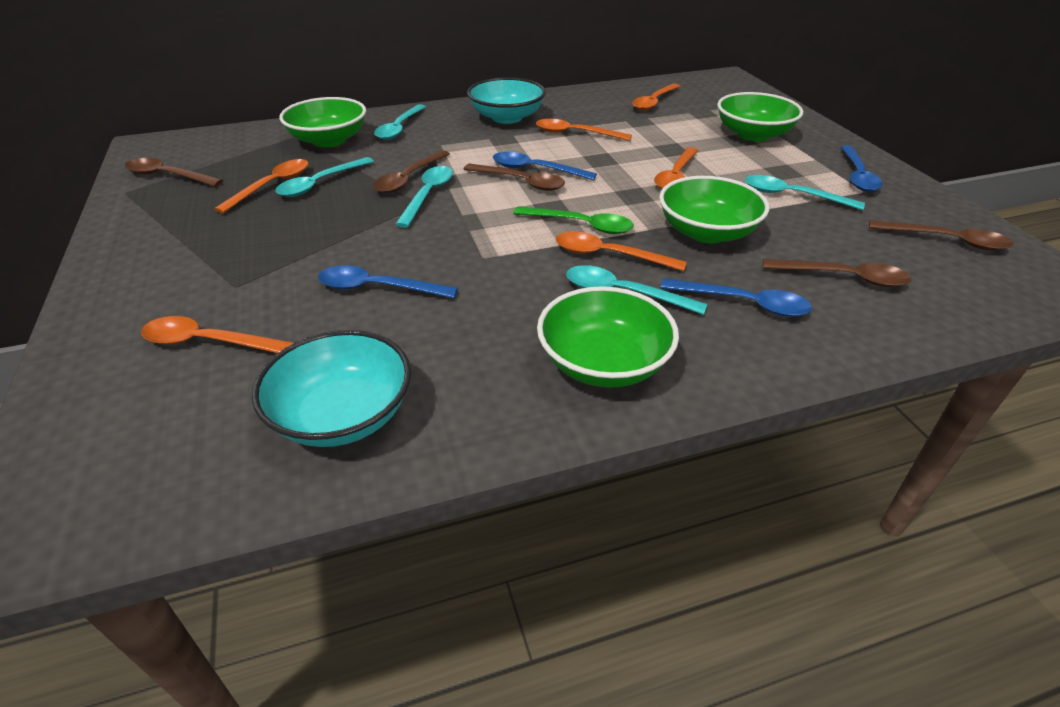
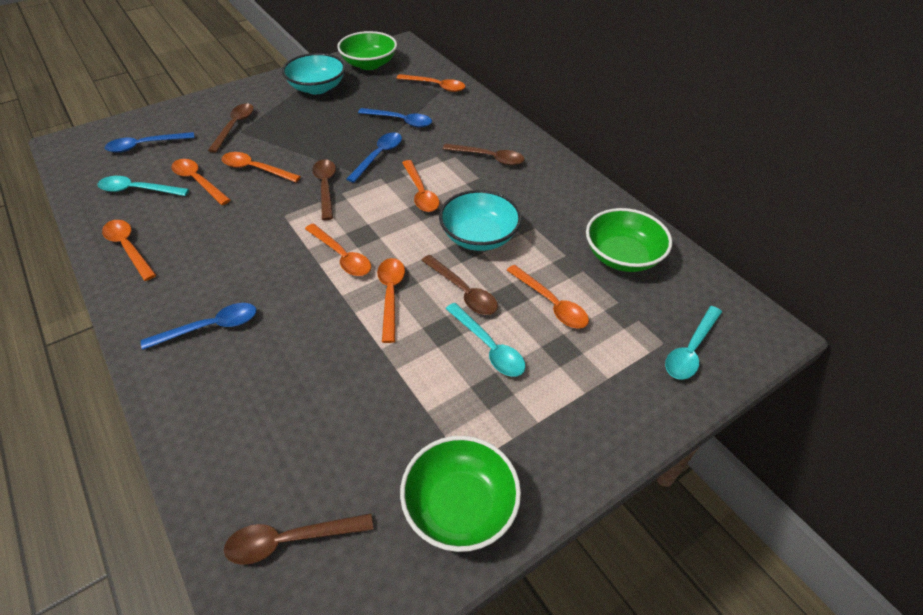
green bowl: 4 -> 3
green spoon: 1 -> 0
orange spoon: 6 -> 8
turquoise spoon: 5 -> 3

